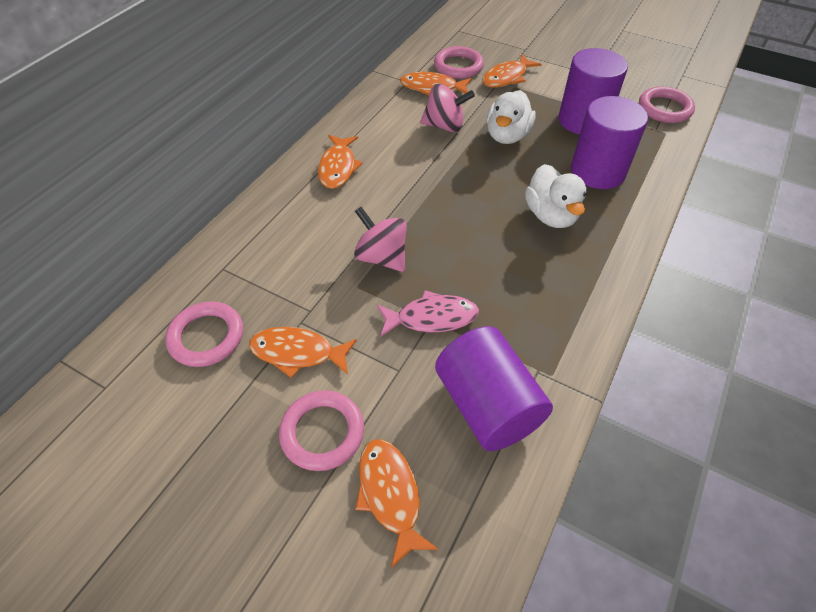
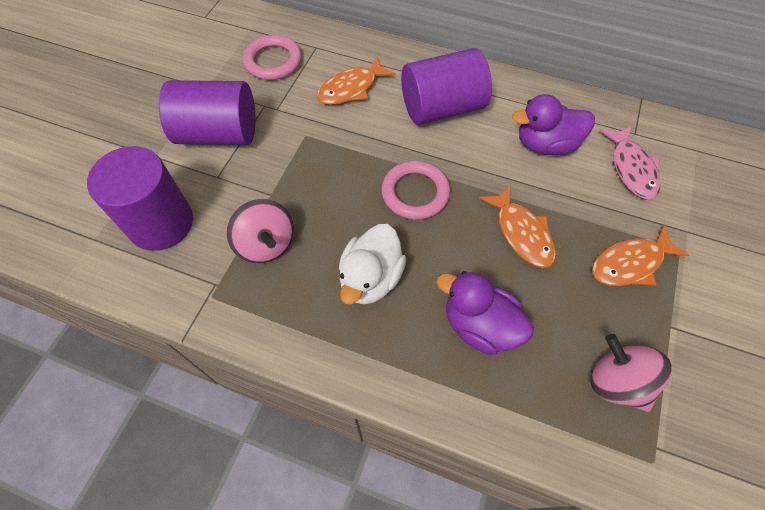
orange fish: 5 -> 3
pink ring: 4 -> 2
purple duck: 0 -> 2
white duck: 2 -> 1

